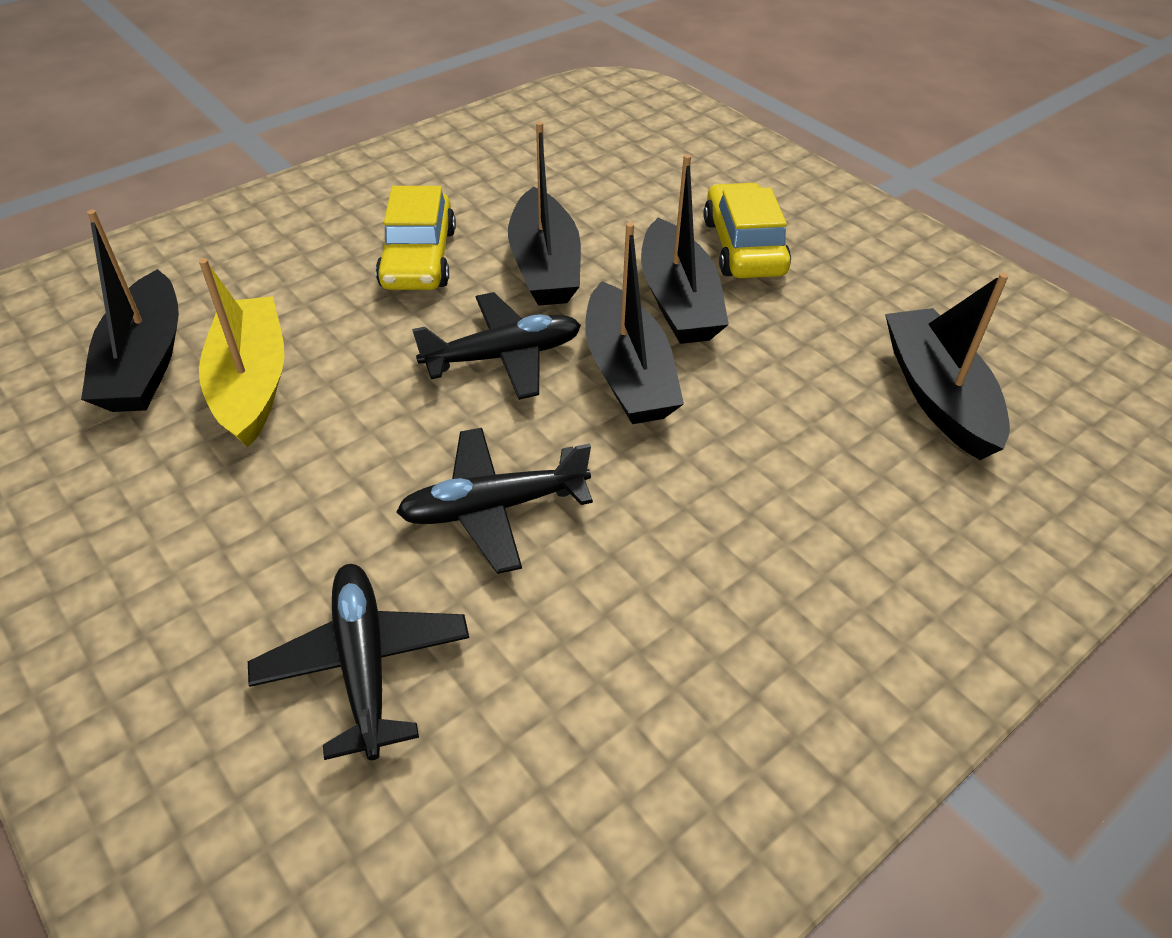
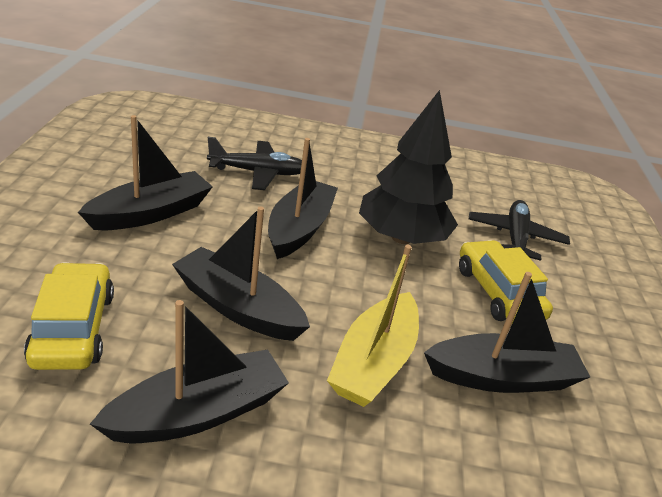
black plane: 3 -> 2
black tree: 0 -> 1

